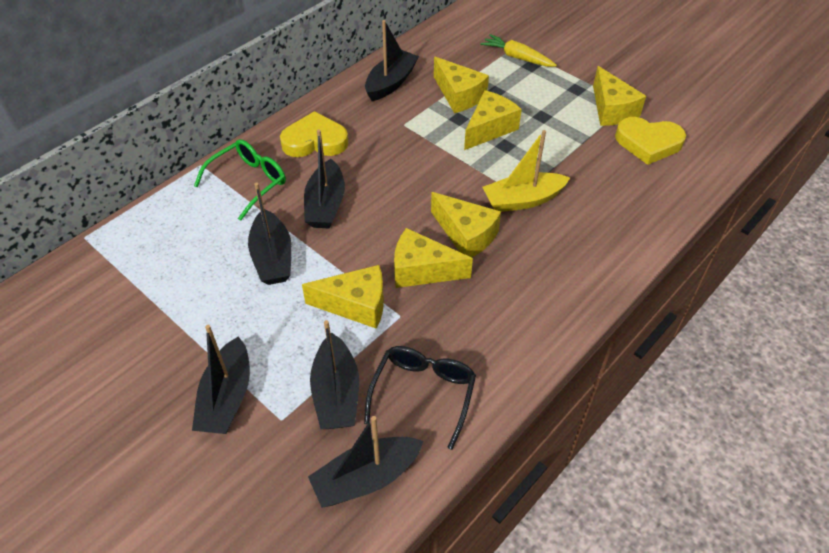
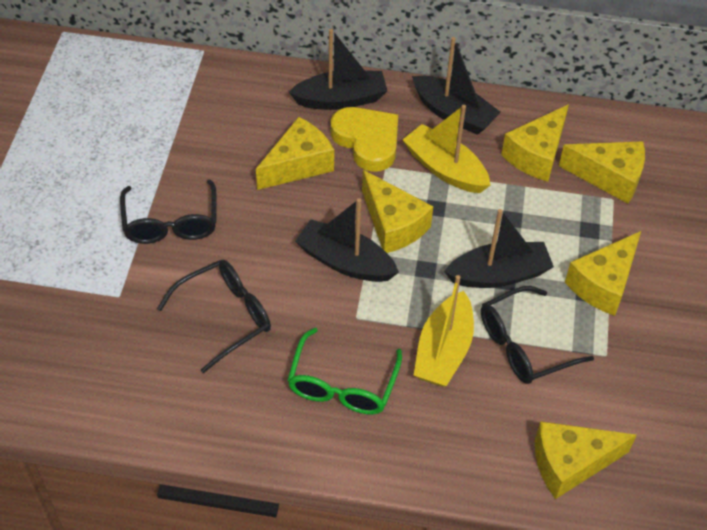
black boat: 6 -> 4
black glasses: 1 -> 3
yellow boat: 1 -> 2
yellow carrot: 1 -> 0
yellow heart: 2 -> 1

